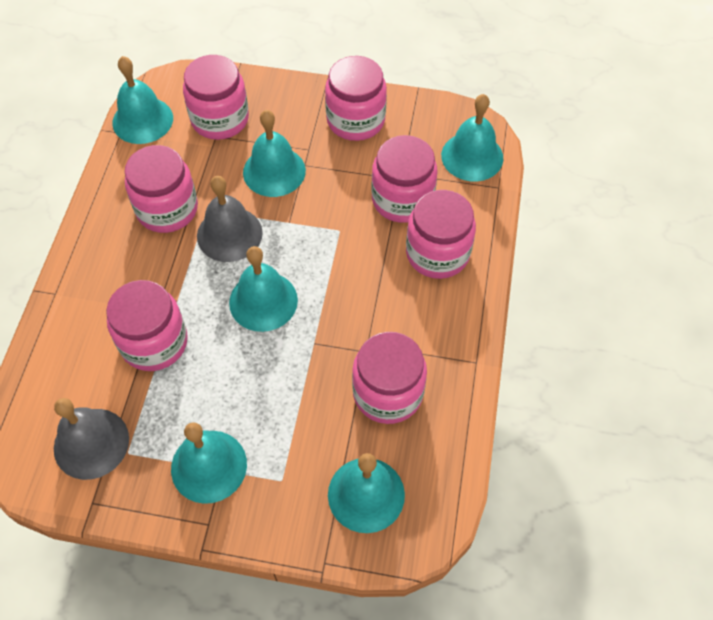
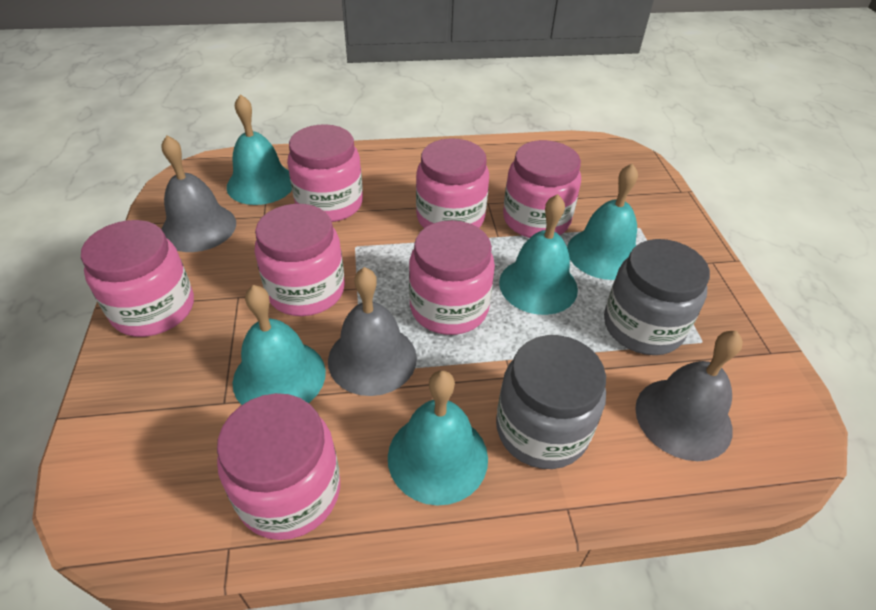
grey bell: 2 -> 3
grey jar: 0 -> 2
turquoise bell: 6 -> 5

